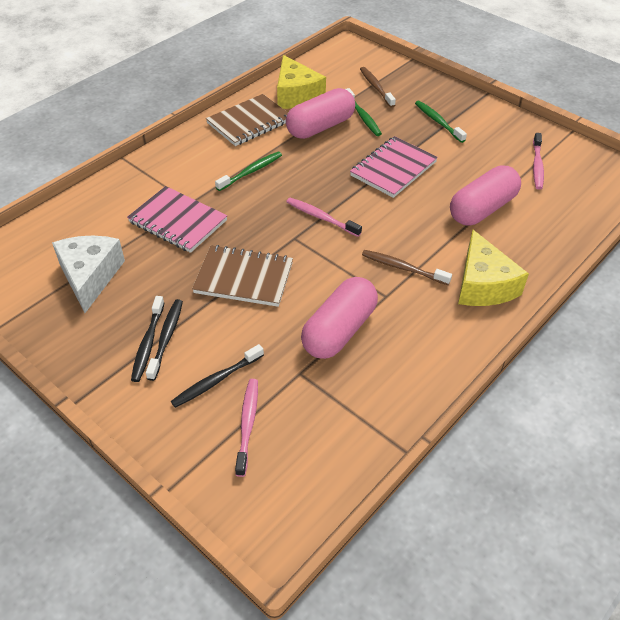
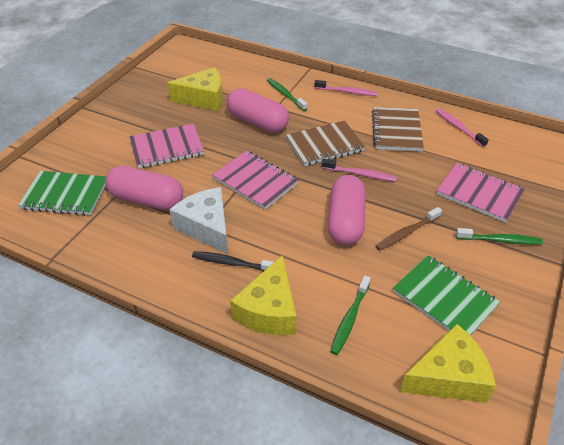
black toothbrush: 3 -> 1
brown toothbrush: 2 -> 1
green notebook: 0 -> 2
pink notebook: 2 -> 3
yellow cheese: 2 -> 3

